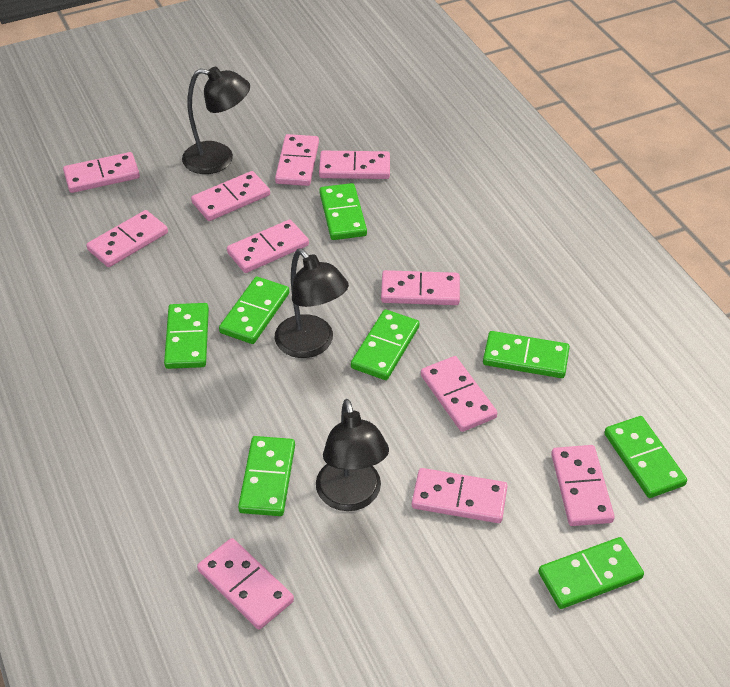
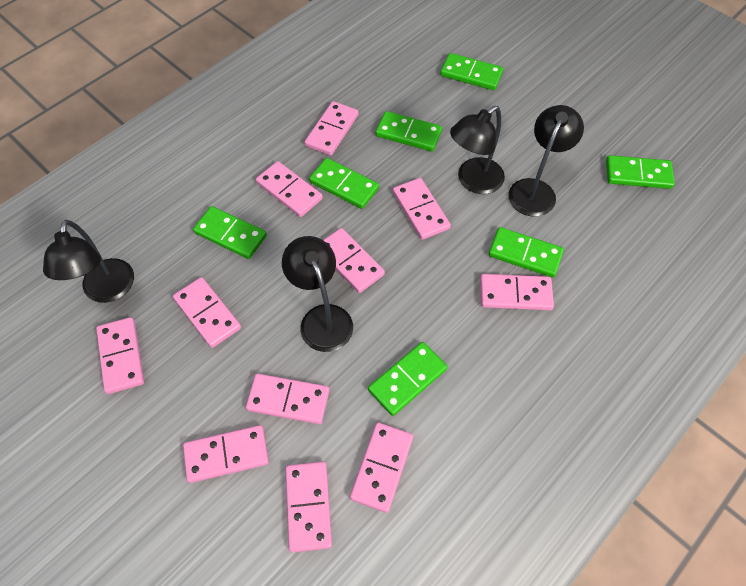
black lamp: 3 -> 4
green domino: 8 -> 7

